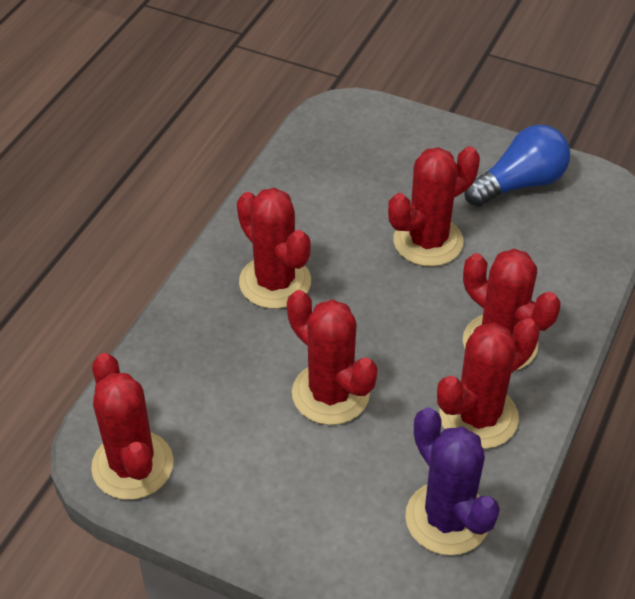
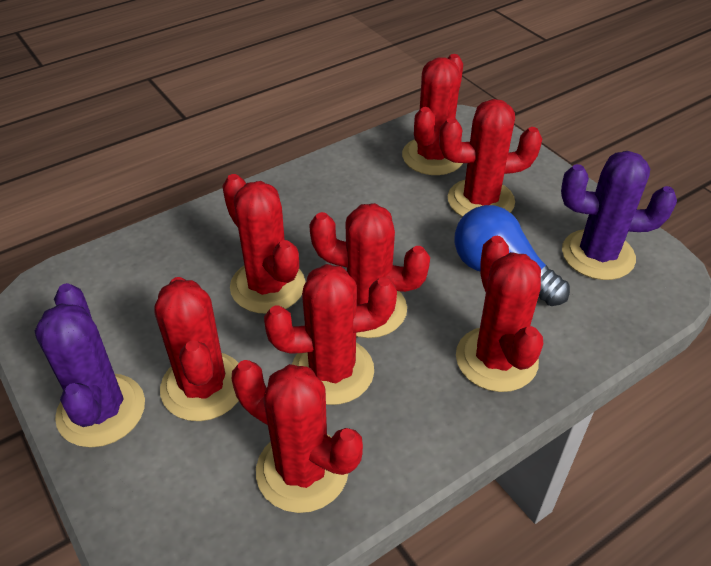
purple cactus: 1 -> 2
red cactus: 6 -> 8

